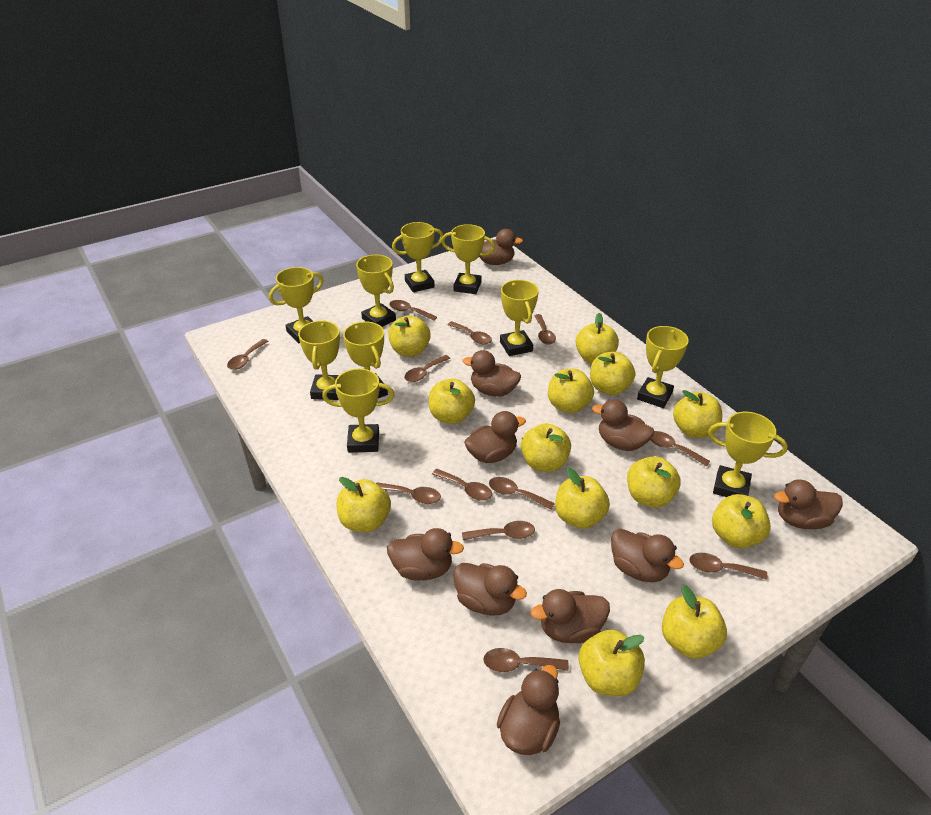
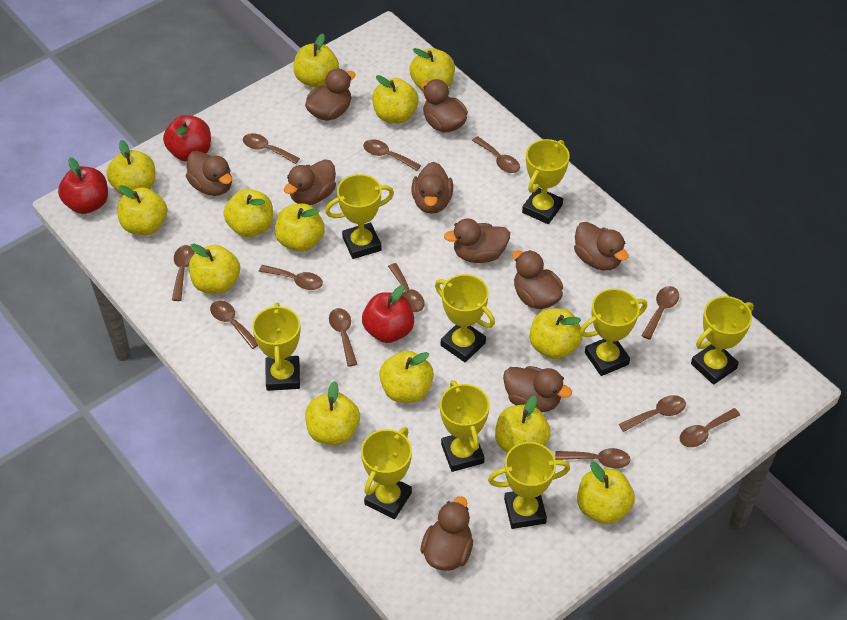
red apple: 0 -> 3
yellow trophy: 10 -> 9

